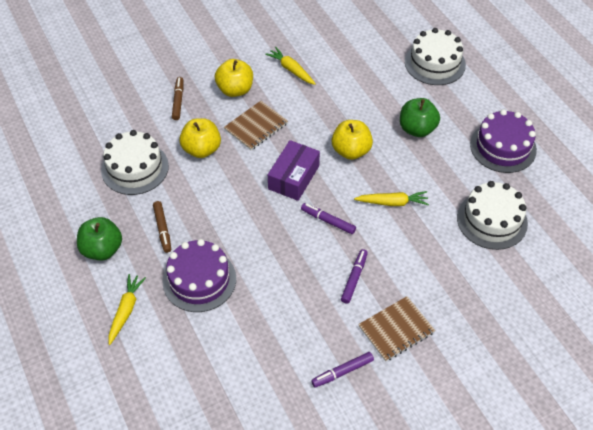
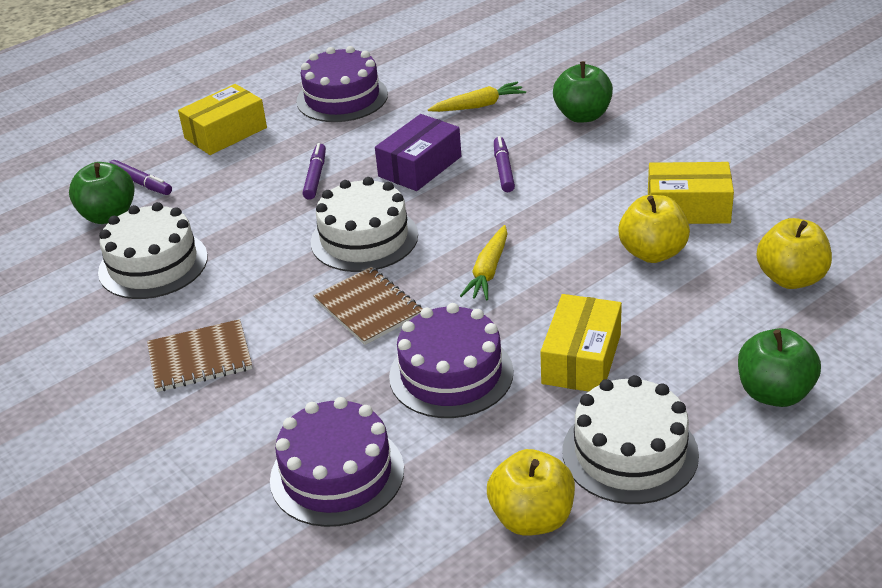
brown marker: 2 -> 0
green apple: 2 -> 3
purple cake: 2 -> 3
yellow box: 0 -> 3
yellow carrot: 3 -> 2

